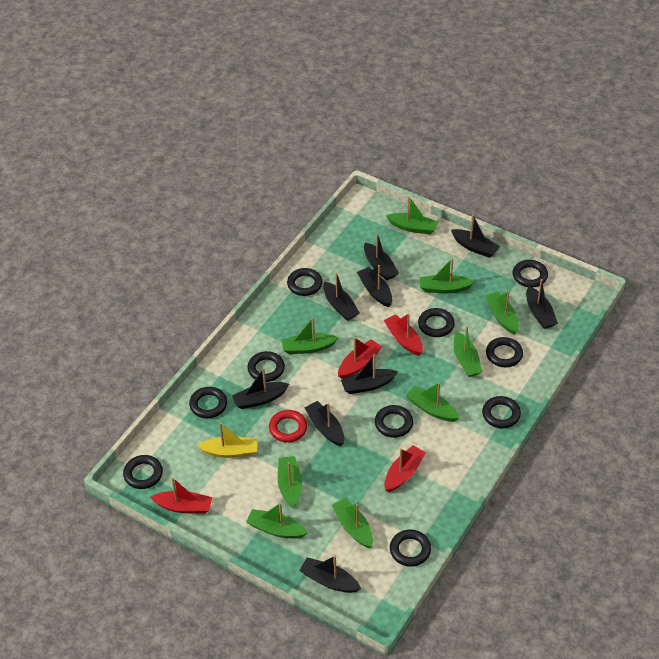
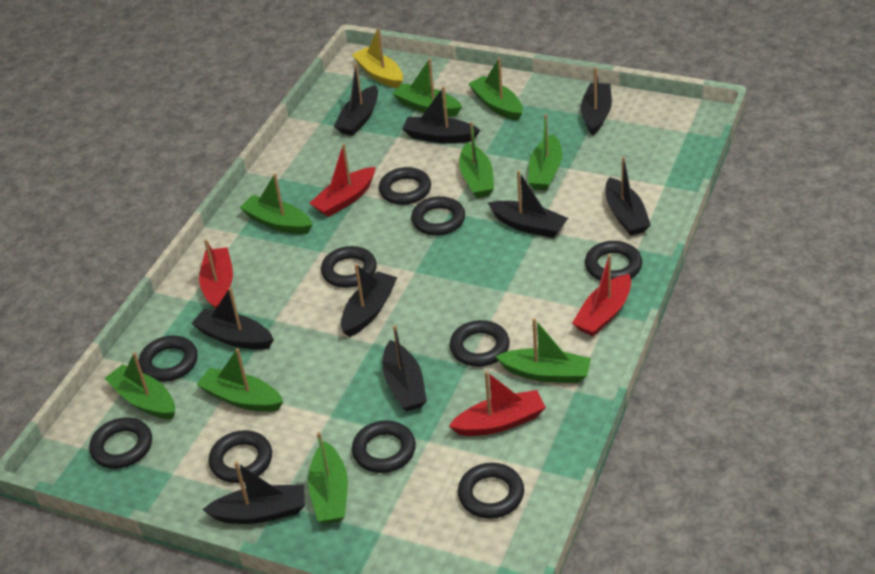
red ring: 1 -> 0

